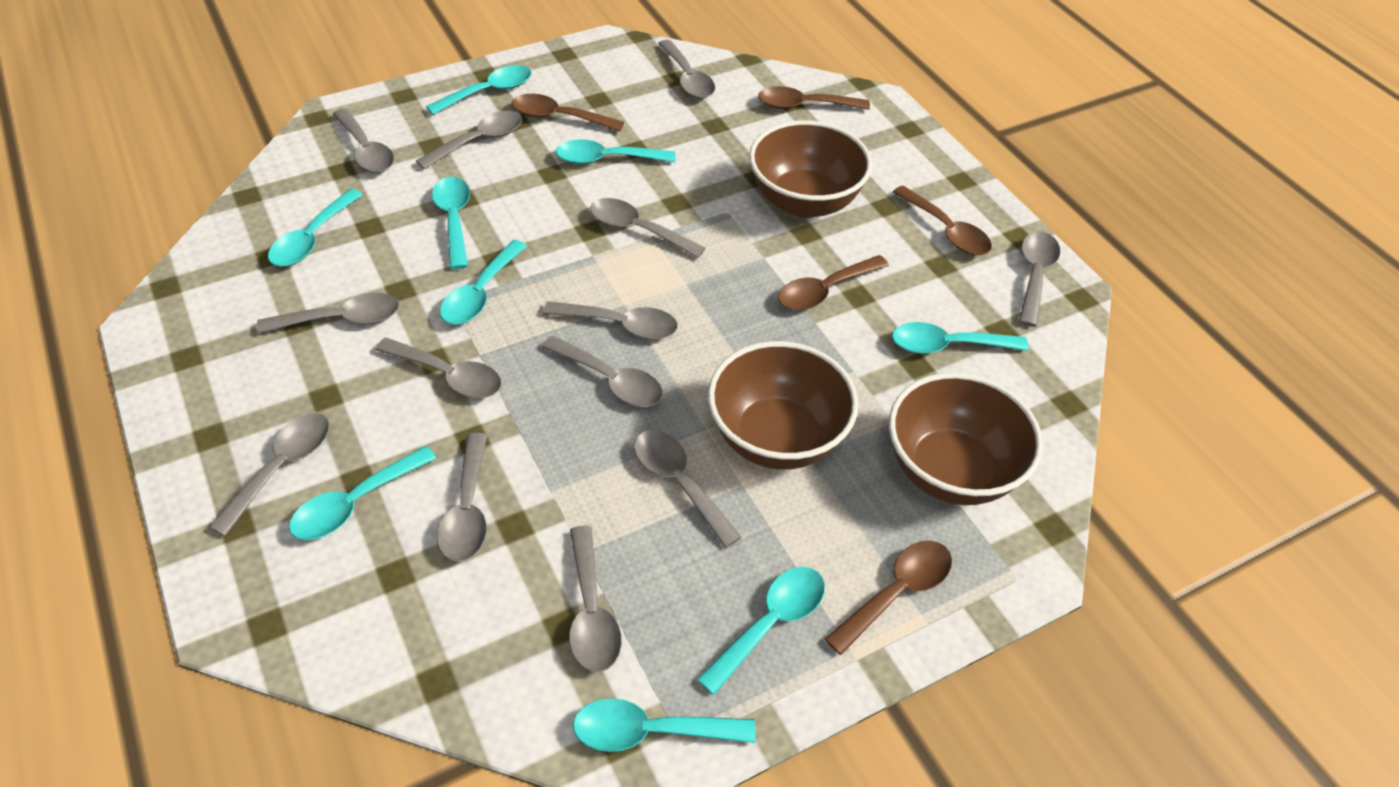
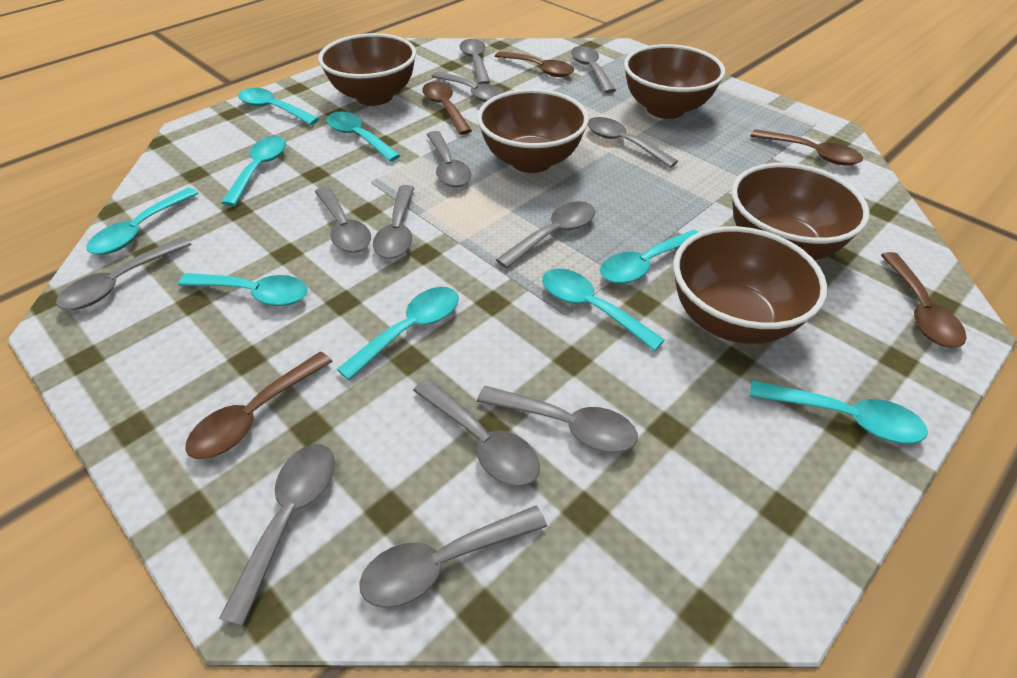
brown bowl: 3 -> 5

